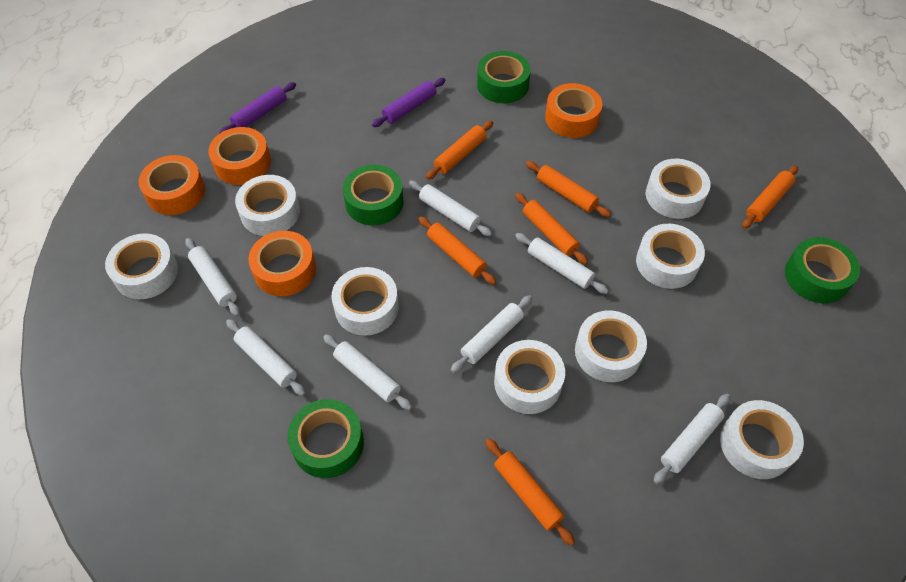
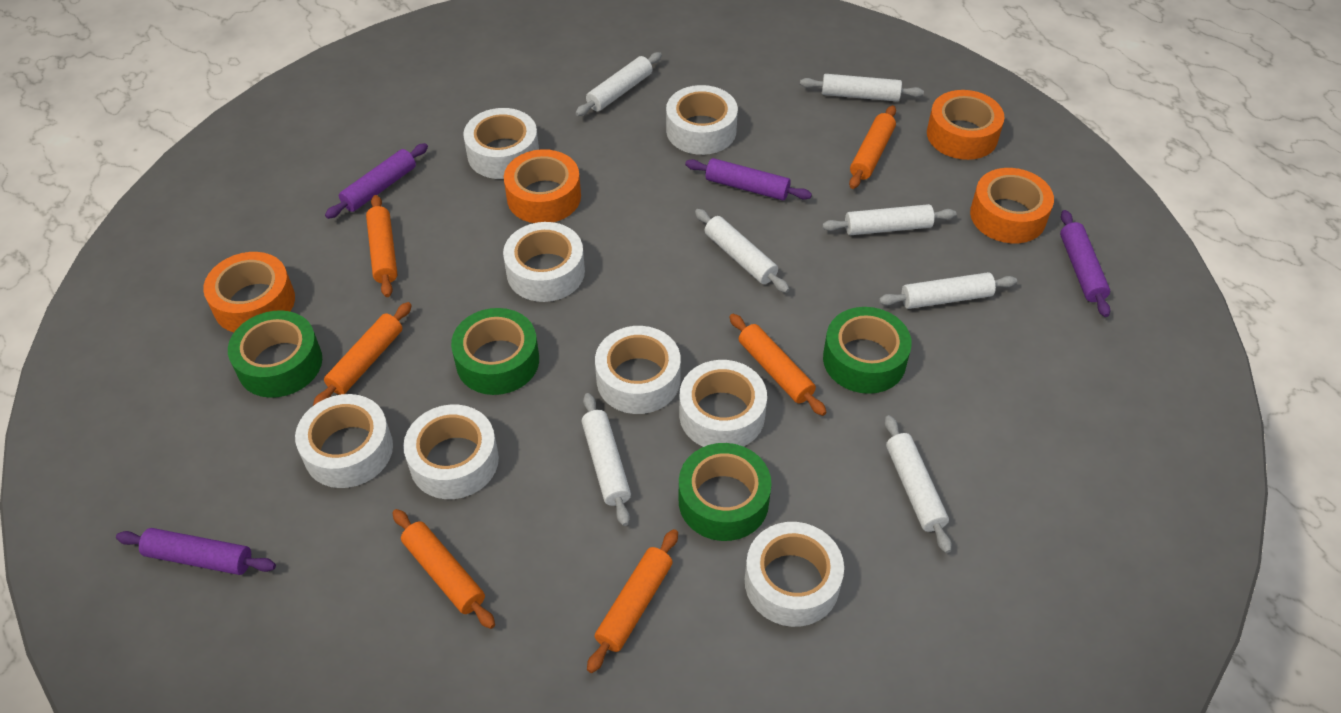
purple rolling pin: 2 -> 4

